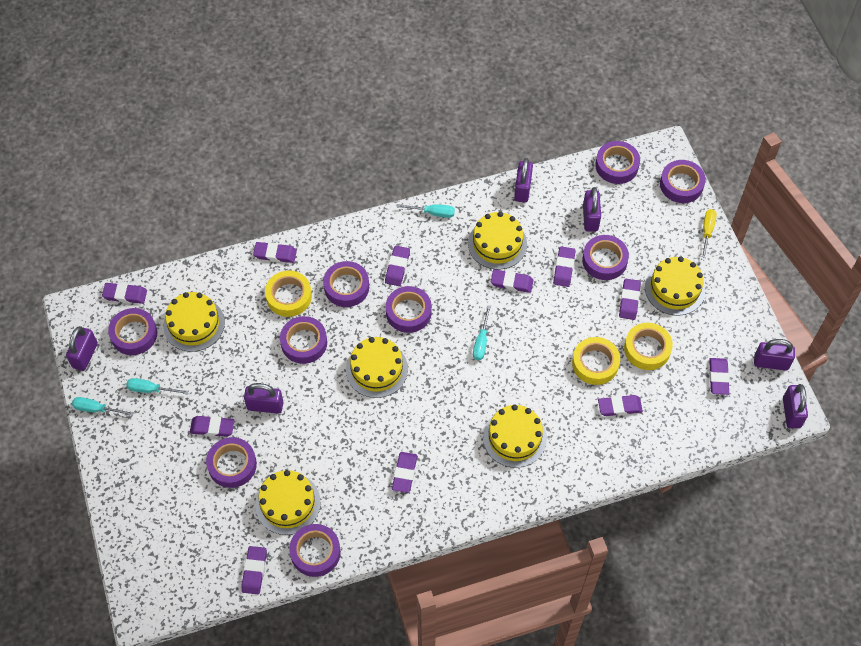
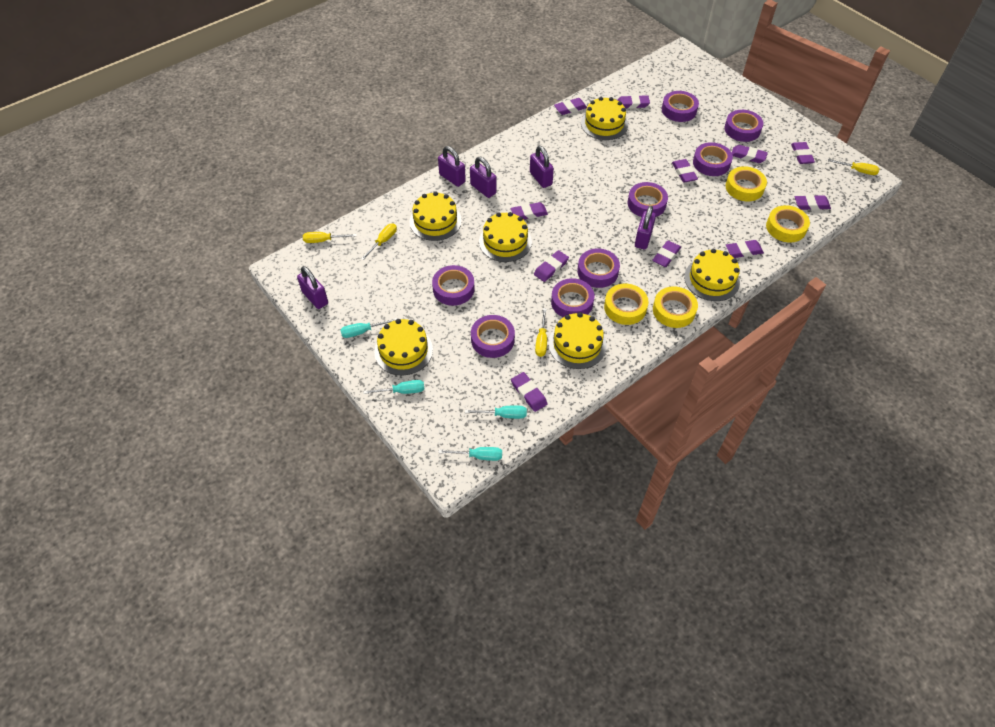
purple padlock: 6 -> 5
purple tape: 9 -> 8
yellow screwdriver: 1 -> 4
yellow tape: 3 -> 4

